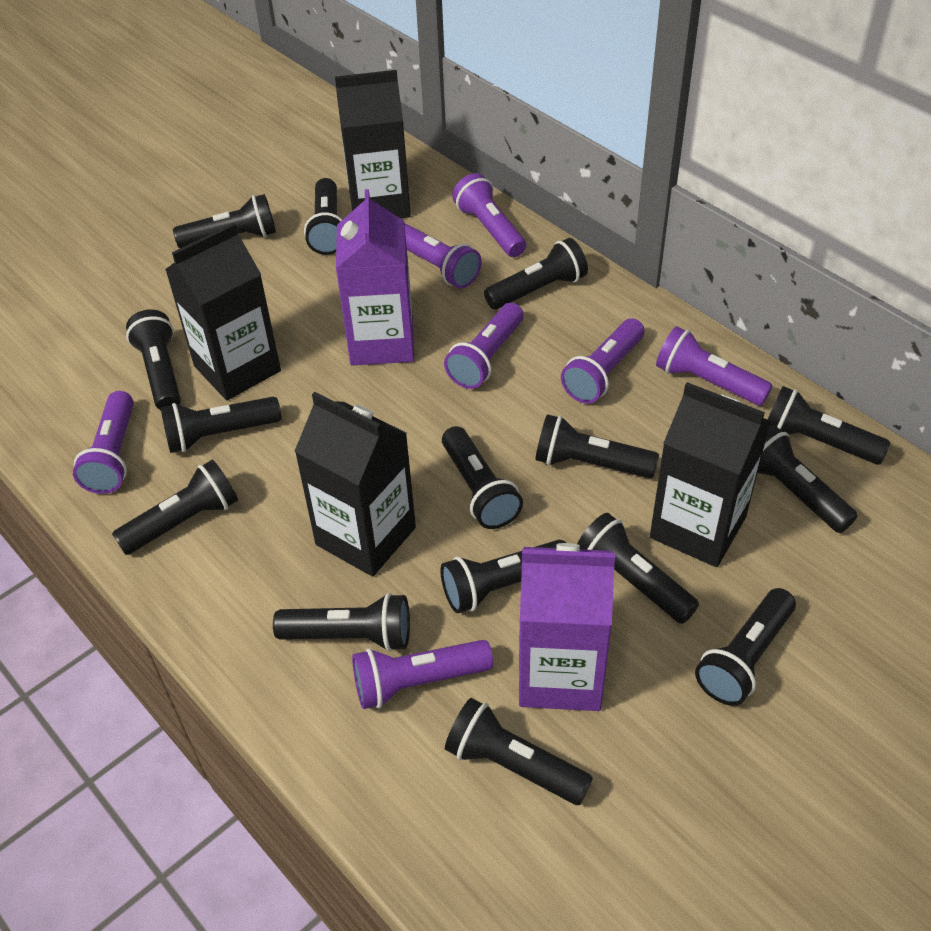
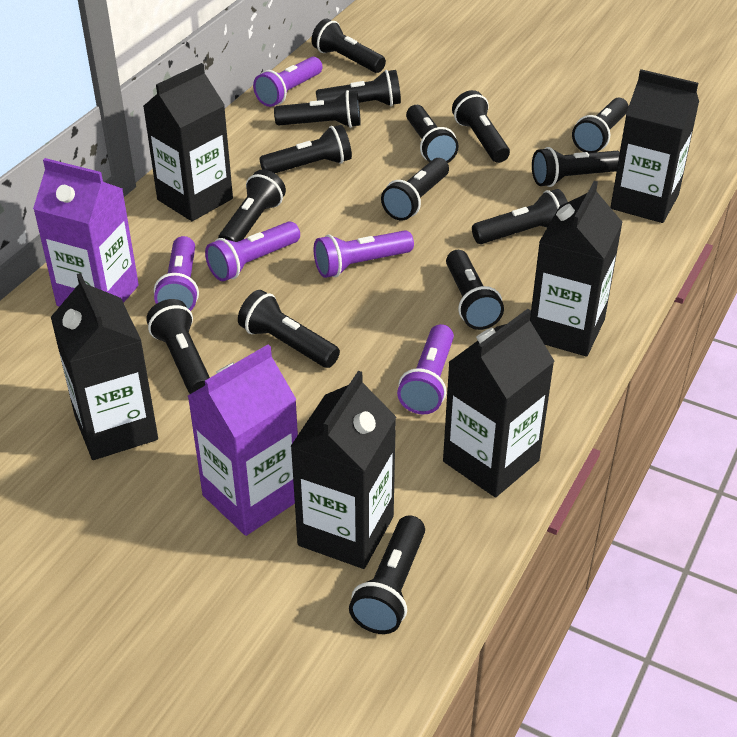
black carton: 4 -> 6
purple flashlight: 7 -> 5

